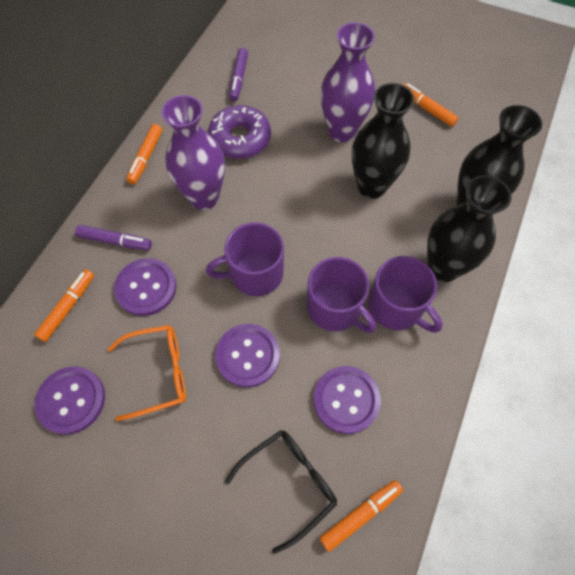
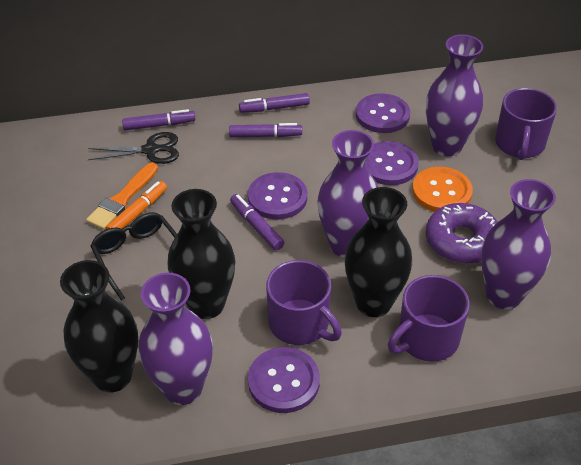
black scissors: 0 -> 1
orange brush: 0 -> 1
orange button: 0 -> 1
orange glasses: 1 -> 0
orange marker: 4 -> 1
purple marker: 2 -> 4
purple vase: 2 -> 4

